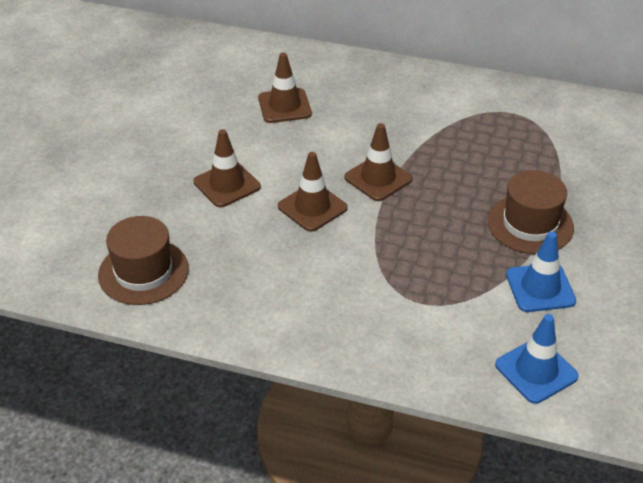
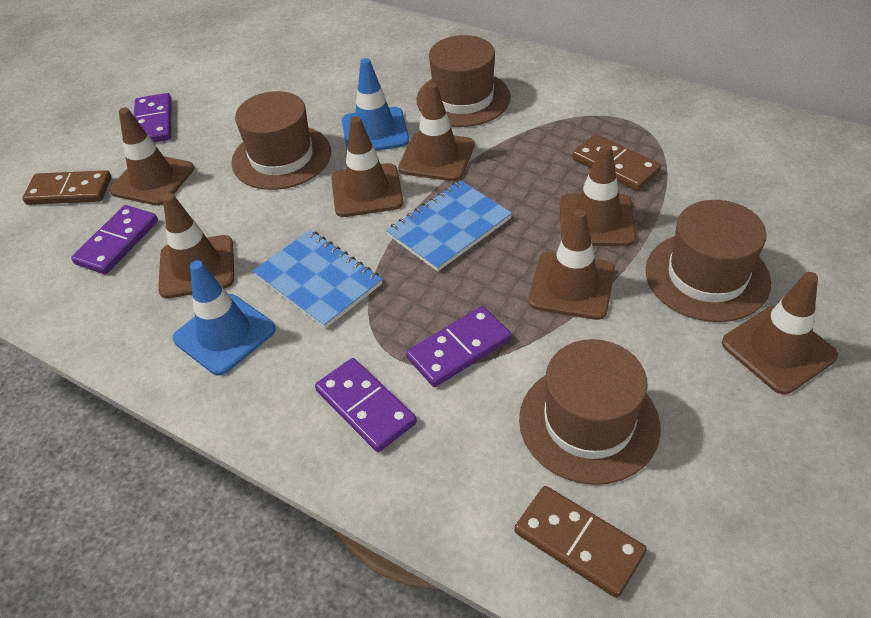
blue notebook: 0 -> 2
brown domino: 0 -> 3
brown hat: 2 -> 4
brown traffic cone: 4 -> 7
purple domino: 0 -> 4

